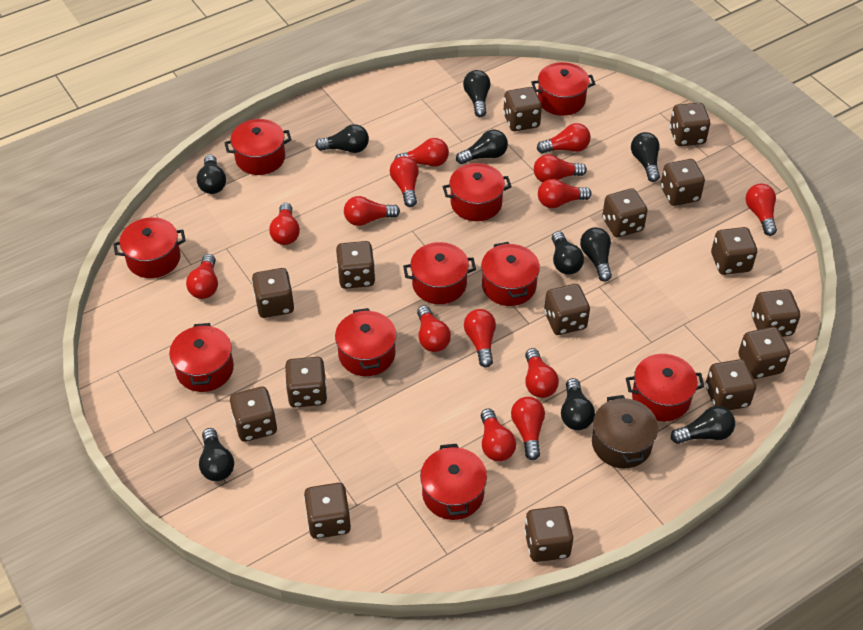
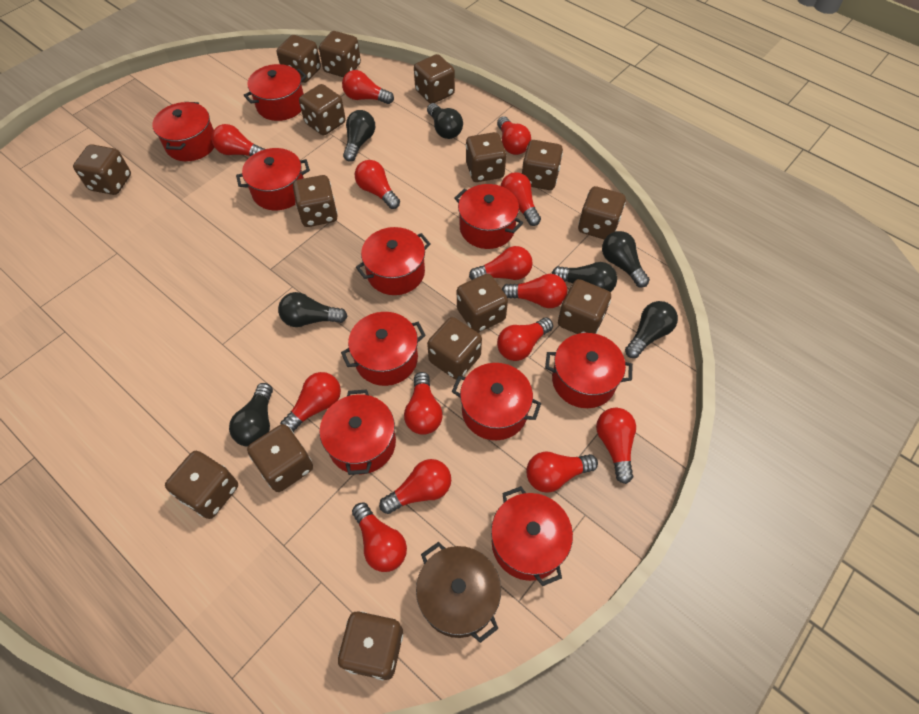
black light bulb: 10 -> 7

